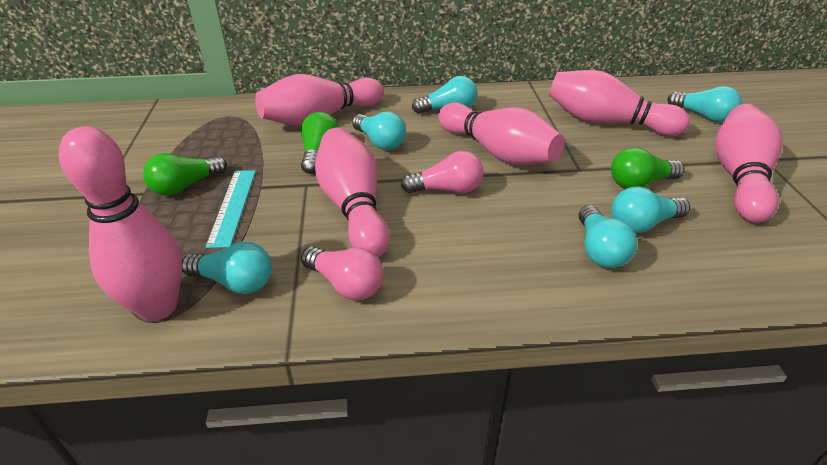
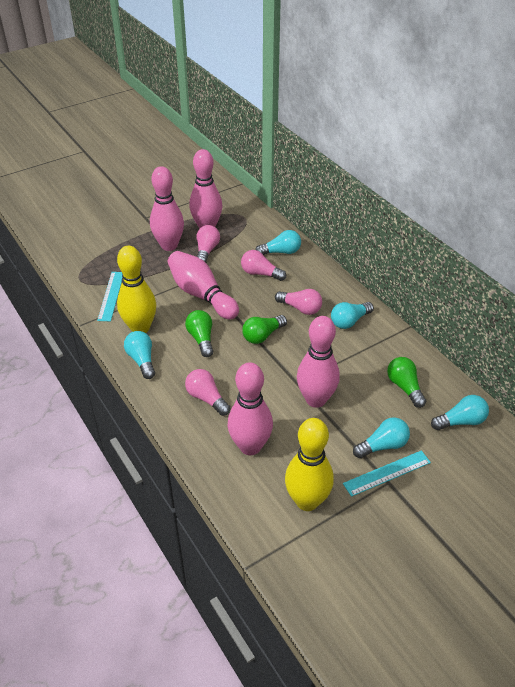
pink bowling pin: 6 -> 5
pink light bulb: 2 -> 4
turquoise light bulb: 6 -> 5
turquoise ruler: 1 -> 2
yellow bowling pin: 0 -> 2

